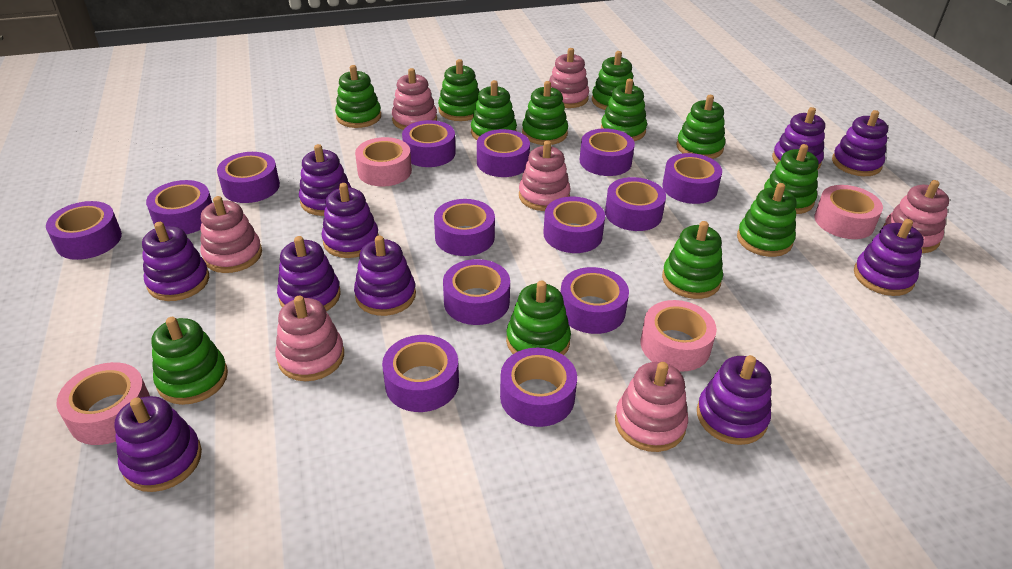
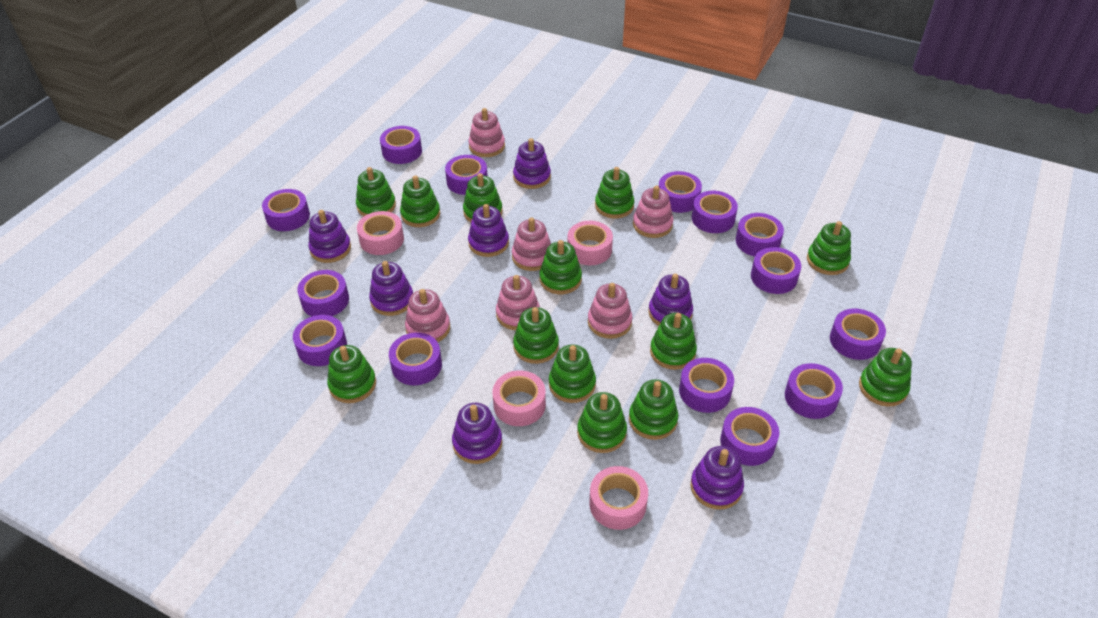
green stacking toy: 12 -> 13
pink stacking toy: 7 -> 6
purple stacking toy: 10 -> 7

